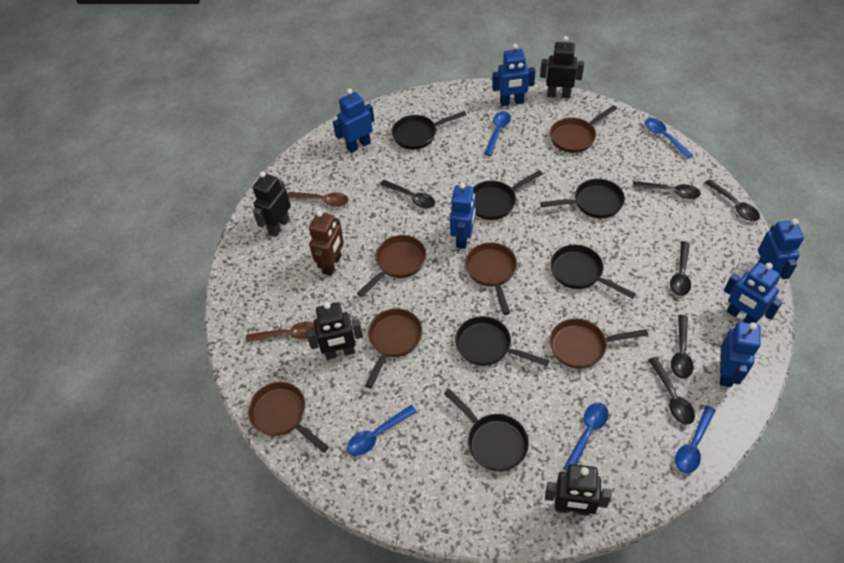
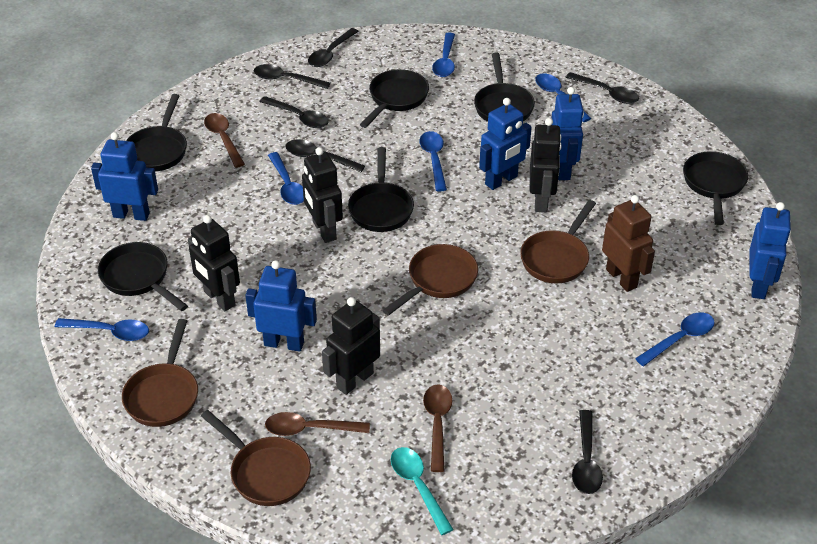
blue robot: 6 -> 5
blue spoon: 5 -> 6
brown pan: 6 -> 4
brown spoon: 2 -> 3
turquoise spoon: 0 -> 1

